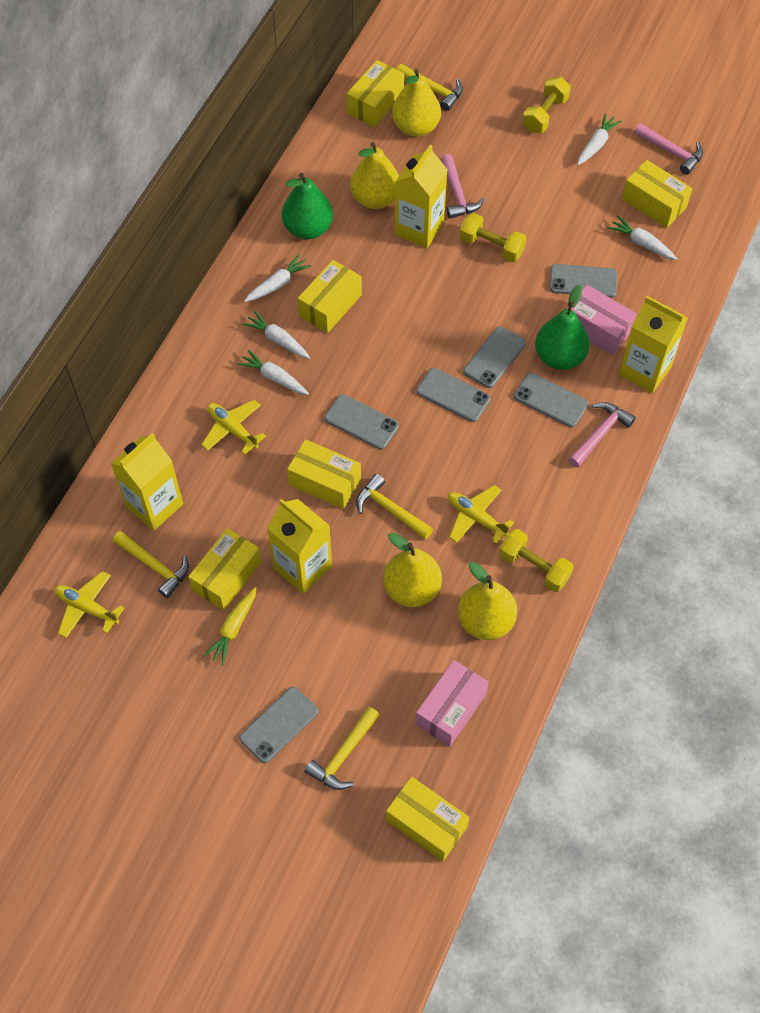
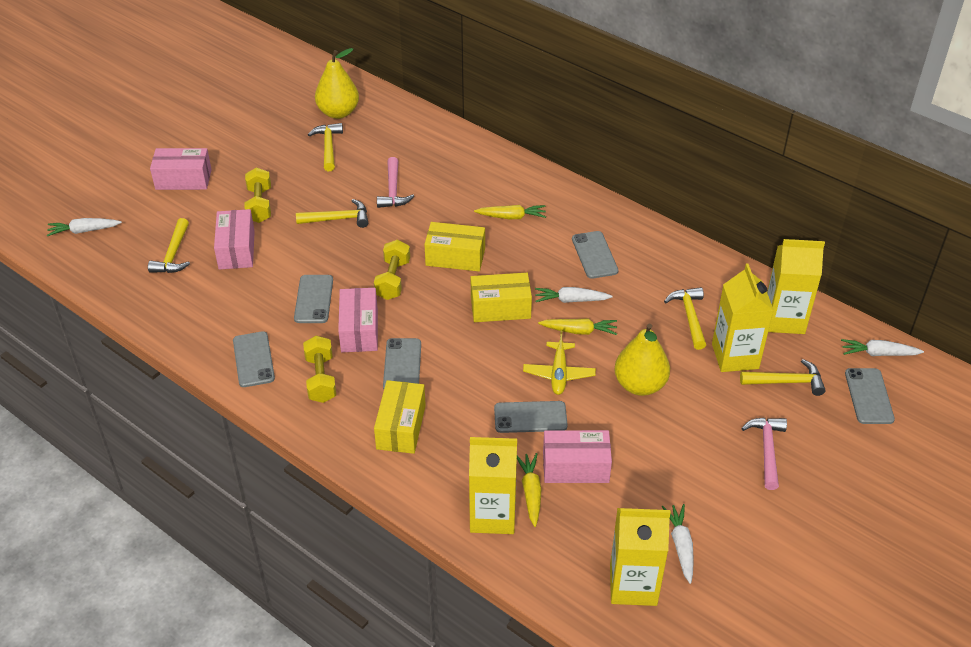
green pear: 2 -> 0
pink box: 2 -> 4
pink hammer: 3 -> 2
white carrot: 5 -> 4
yellow box: 6 -> 3
yellow carrot: 1 -> 3
yellow hammer: 4 -> 5
yellow pear: 4 -> 2
yellow plane: 3 -> 1

